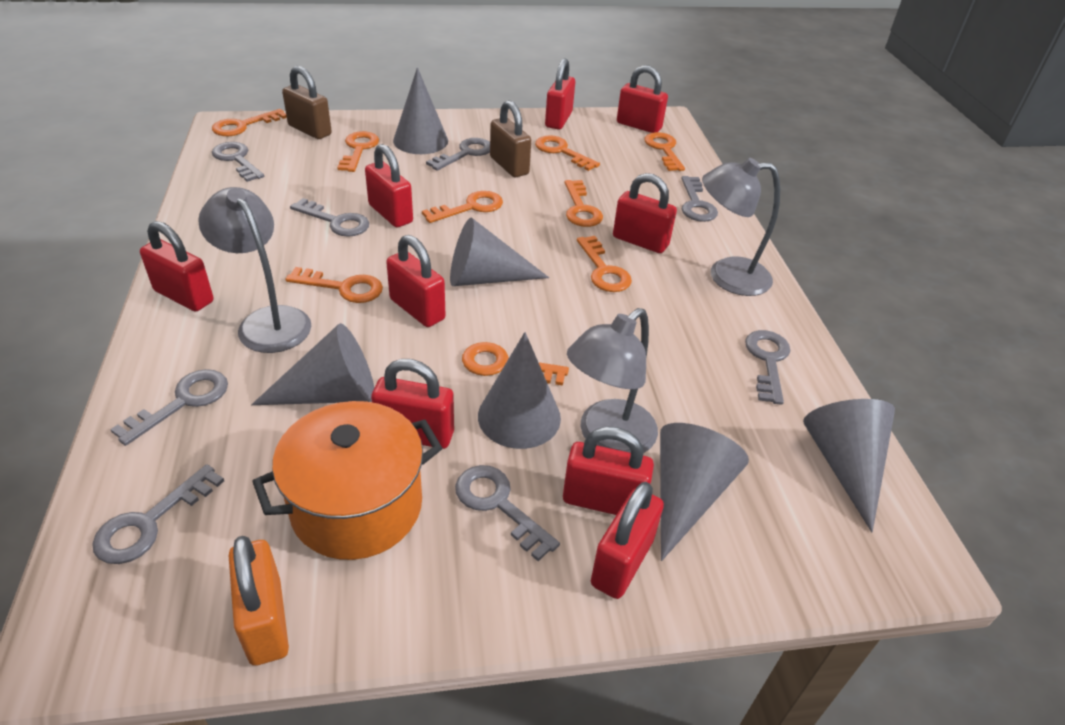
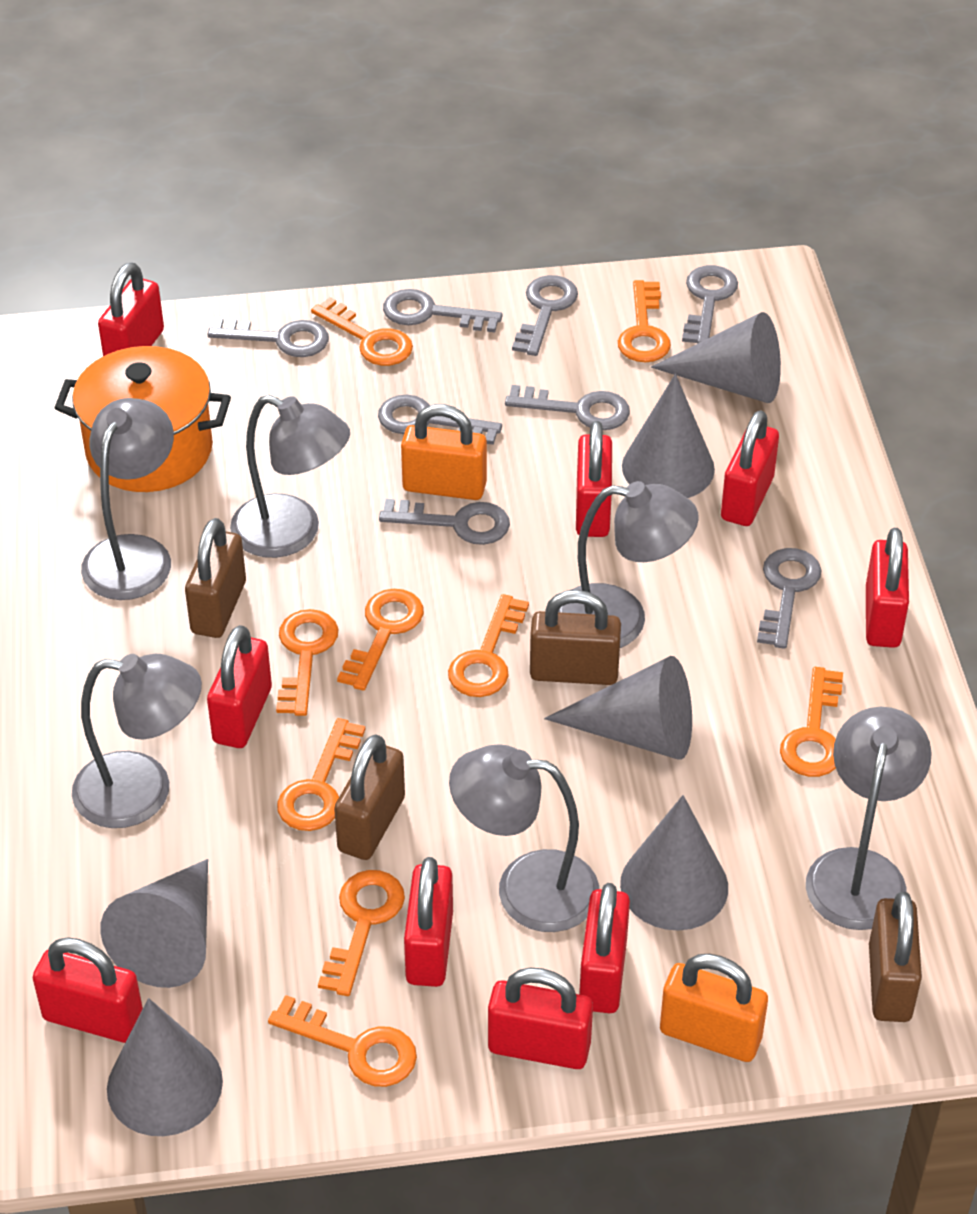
brown padlock: 2 -> 4
grey lamp: 3 -> 6
orange padlock: 1 -> 2

